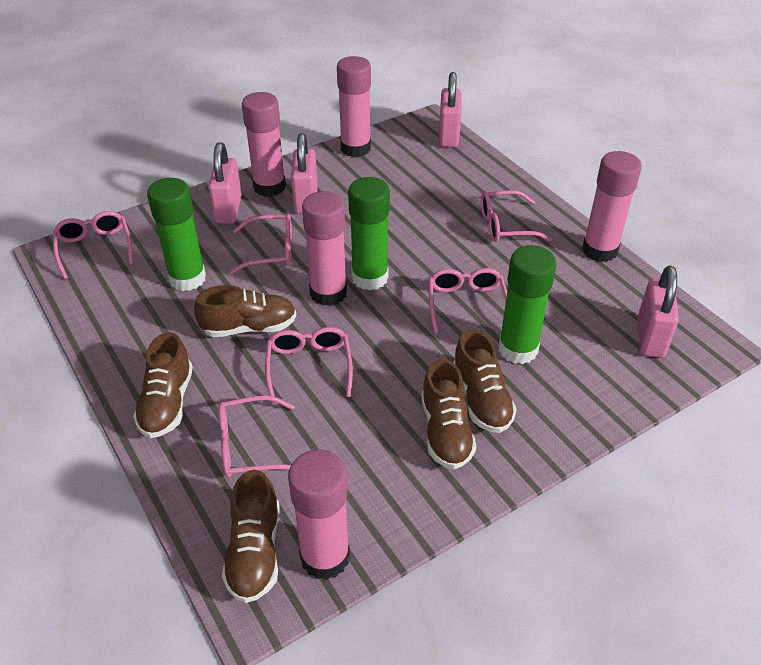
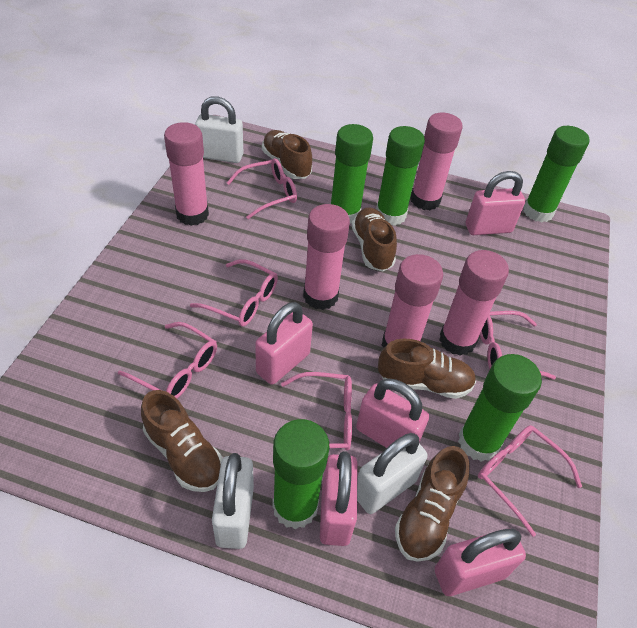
green glue stick: 3 -> 5
pink padlock: 4 -> 5
white padlock: 0 -> 3

